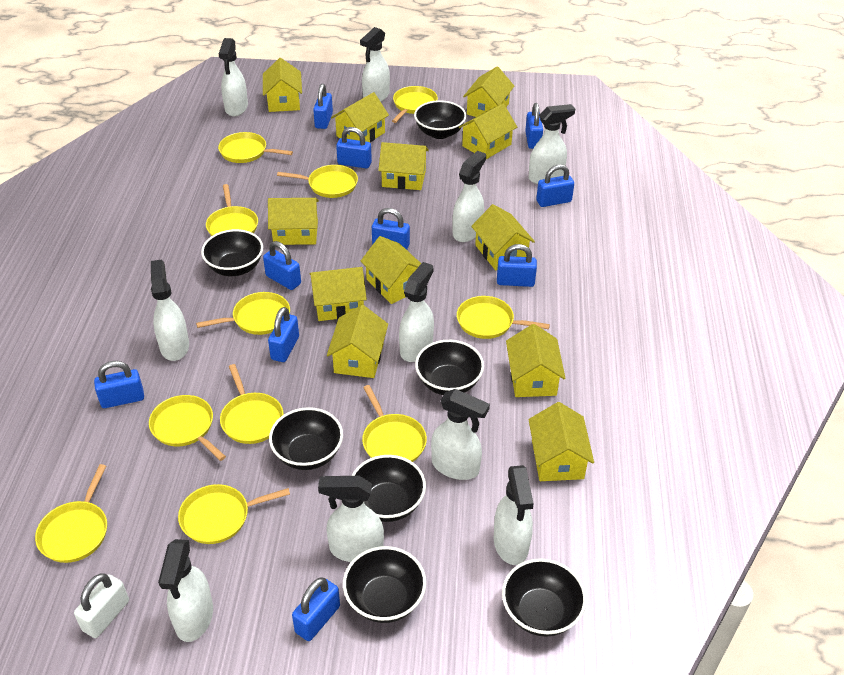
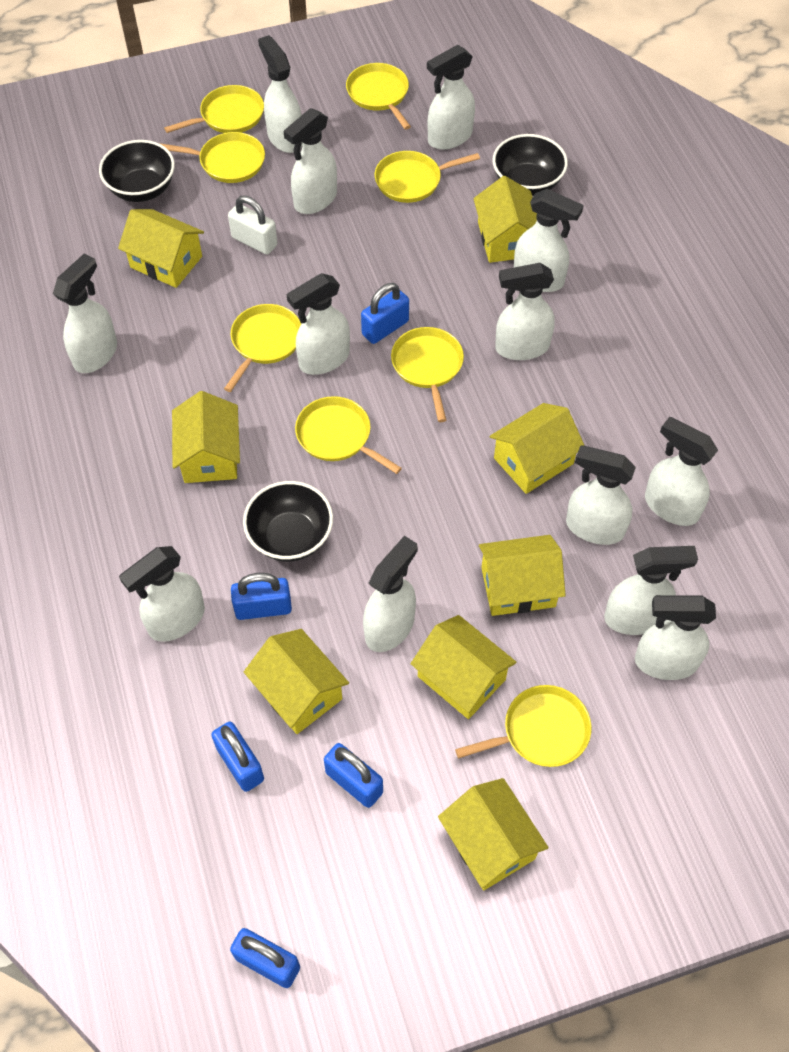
black bowl: 7 -> 3
blue padlock: 10 -> 5
white spray bottle: 10 -> 13
yellow house: 12 -> 8
yellow pan: 11 -> 8

